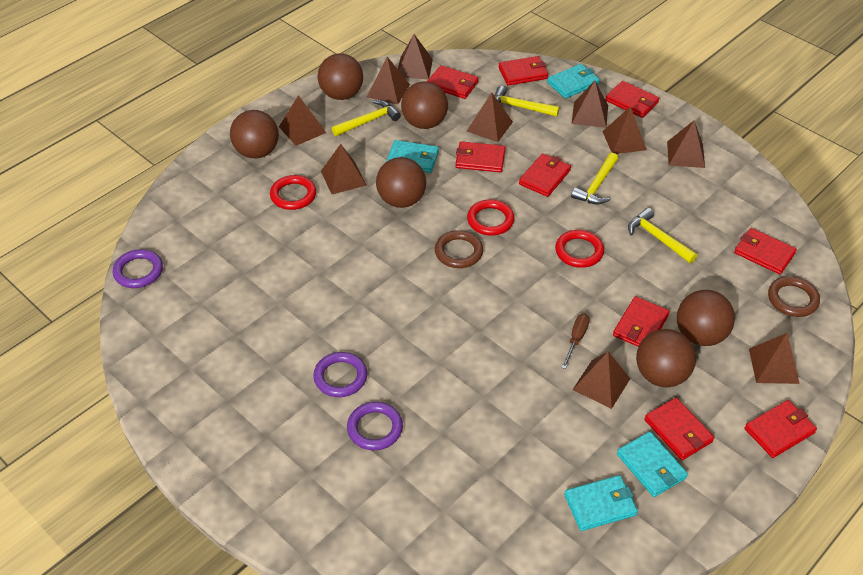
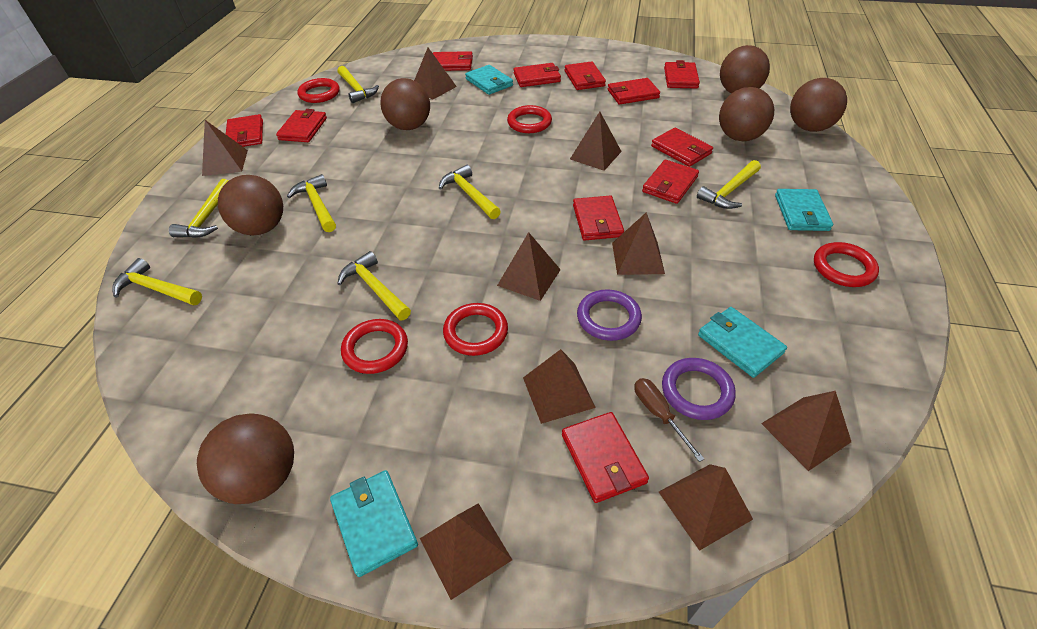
brown pyramid: 10 -> 9
brown ring: 2 -> 0
purple ring: 3 -> 2
red ring: 3 -> 5
red wallet: 9 -> 11
yellow hammer: 4 -> 7

